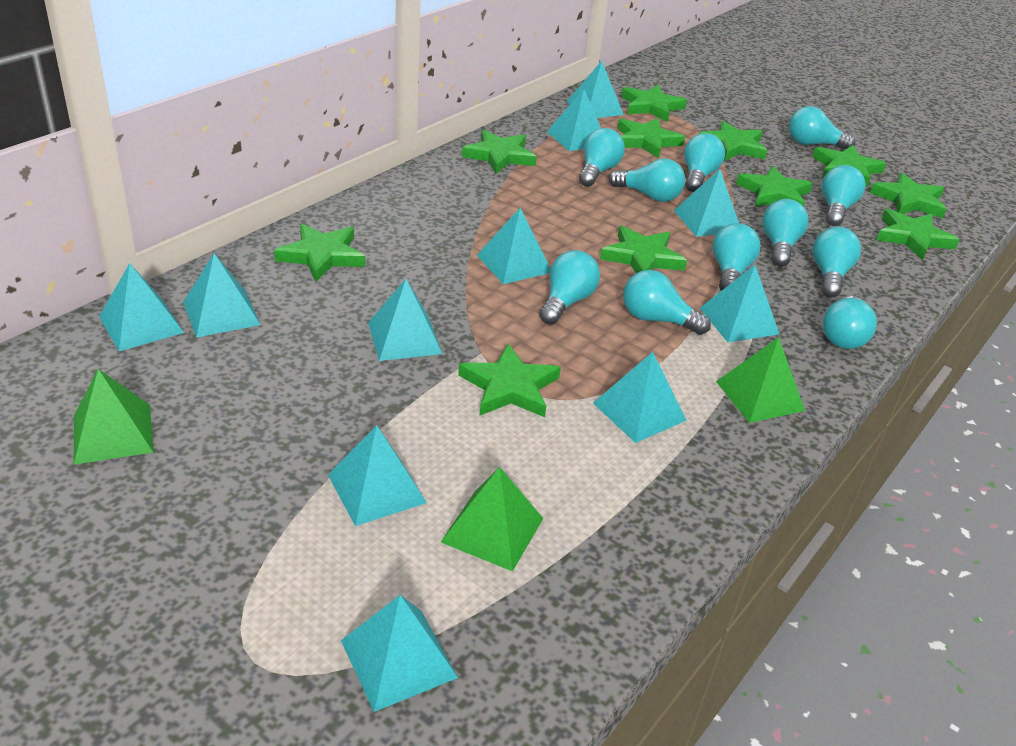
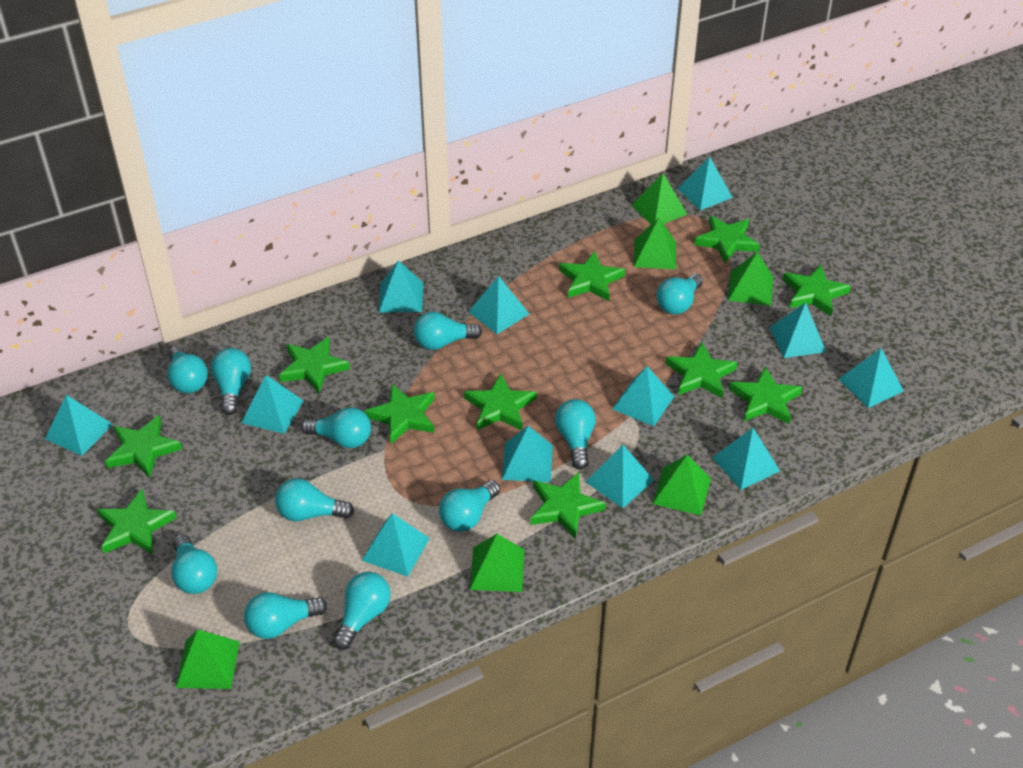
green pyramid: 3 -> 6
turquoise pyramid: 11 -> 12

